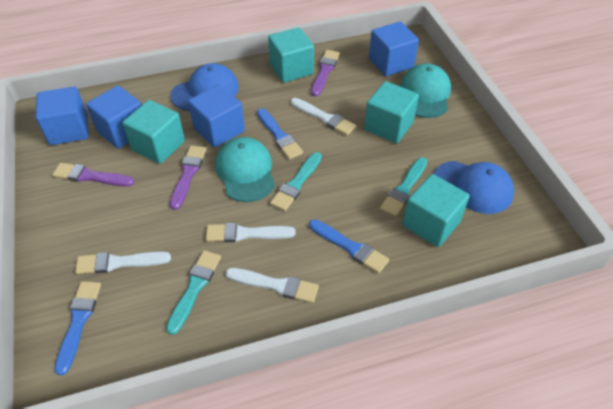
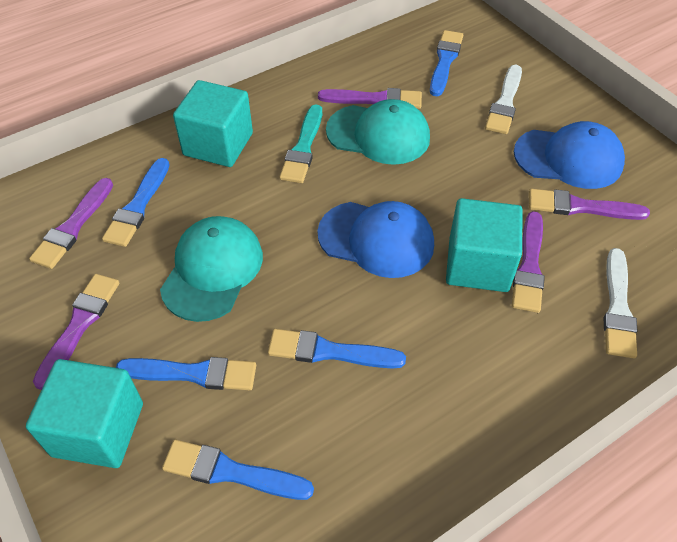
blue brush: 3 -> 5
blue cube: 4 -> 0
purple brush: 3 -> 5
turquoise brush: 3 -> 1
turquoise cube: 4 -> 3
white brush: 4 -> 2

